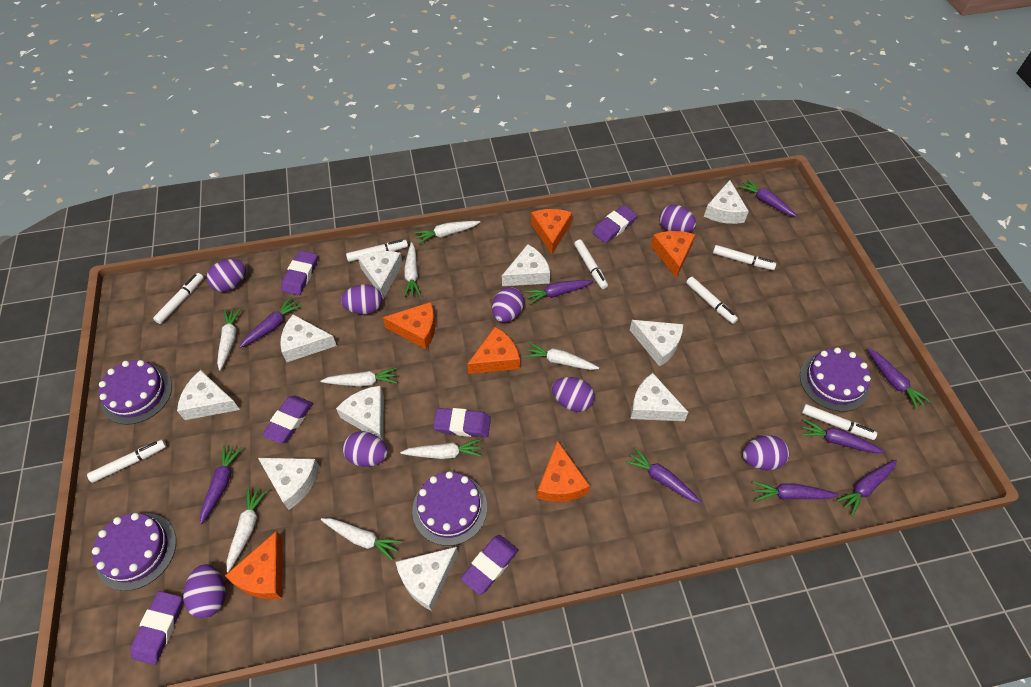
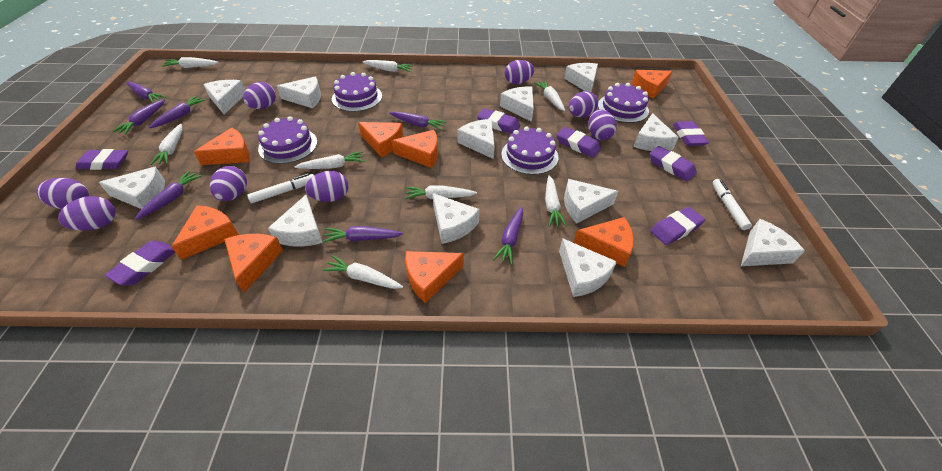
orange cheese: 6 -> 8
purple carrot: 9 -> 7
purple eraser: 6 -> 7
white cheese: 10 -> 12
white marker: 7 -> 2

